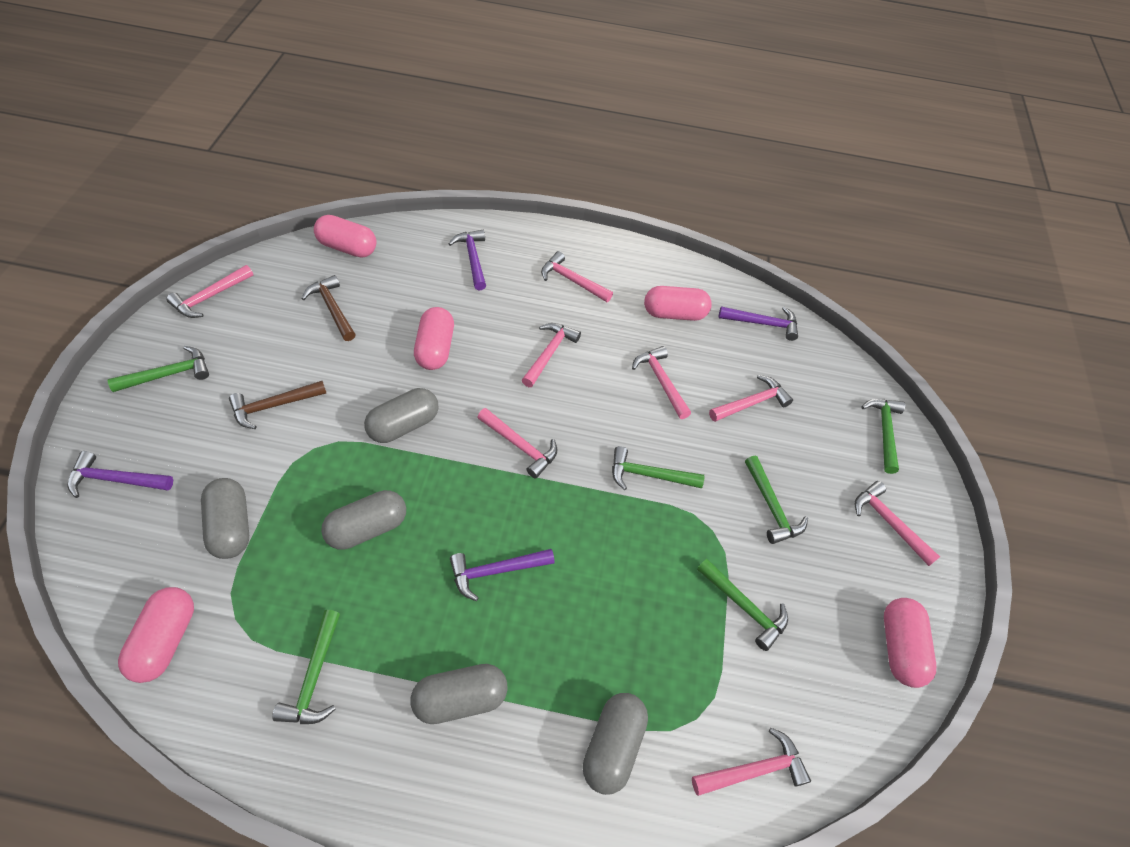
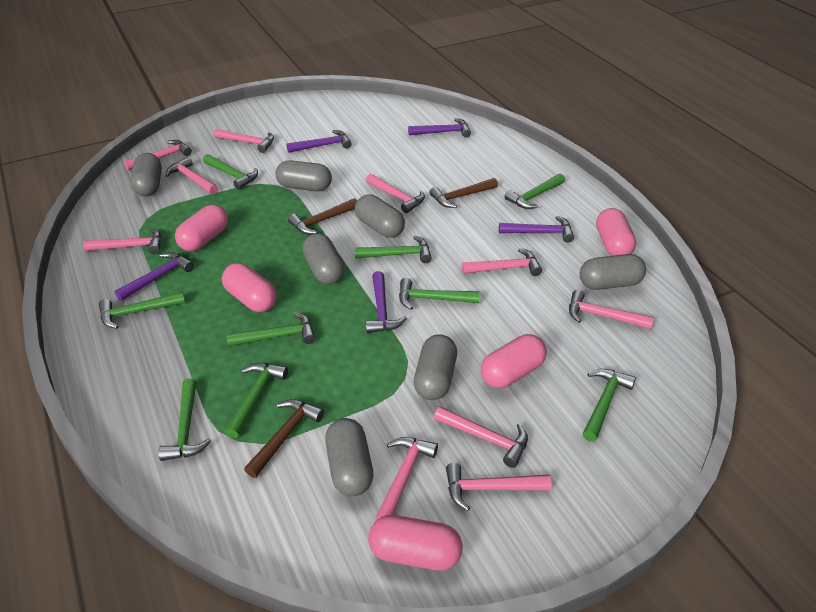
brown hammer: 2 -> 3
green hammer: 6 -> 9
grey capsule: 5 -> 7
pink hammer: 8 -> 10
purple hammer: 4 -> 5

